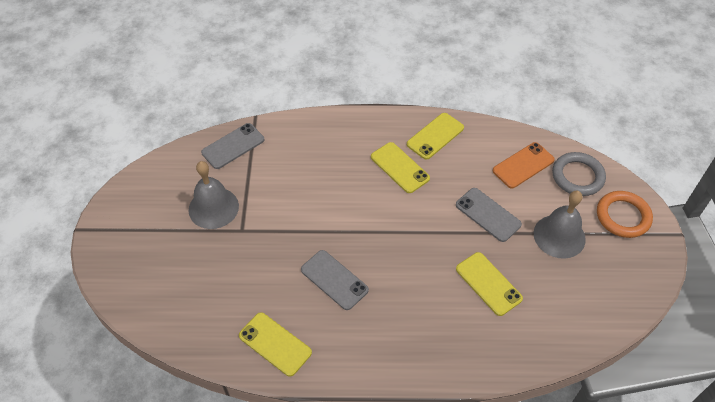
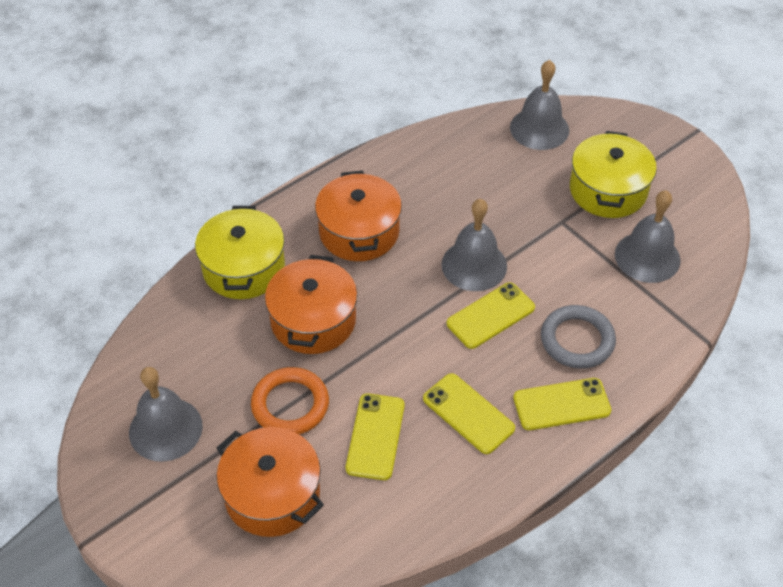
grey bell: 2 -> 4
grey phone: 3 -> 0
orange phone: 1 -> 0
orange pot: 0 -> 3
yellow pot: 0 -> 2

